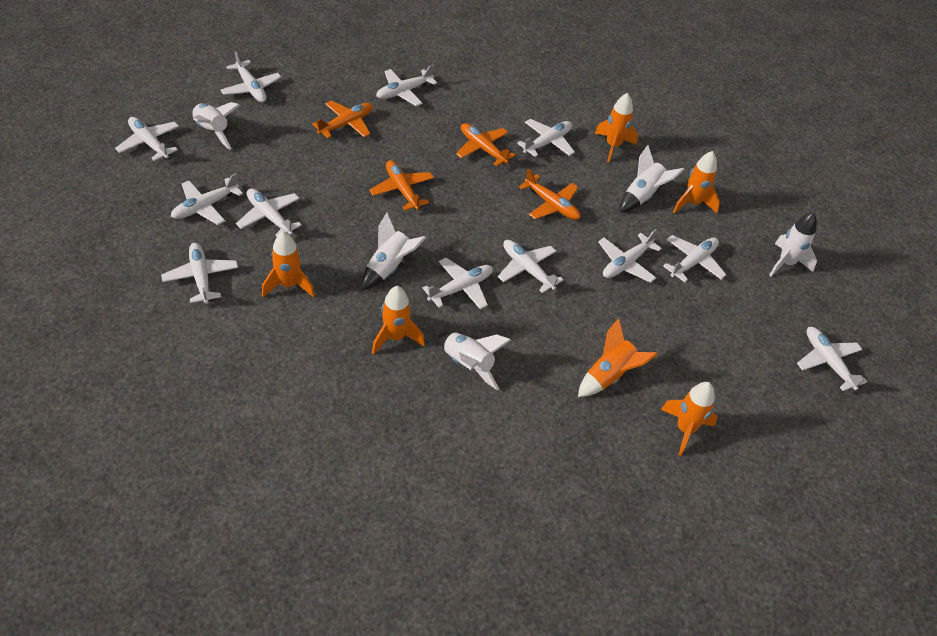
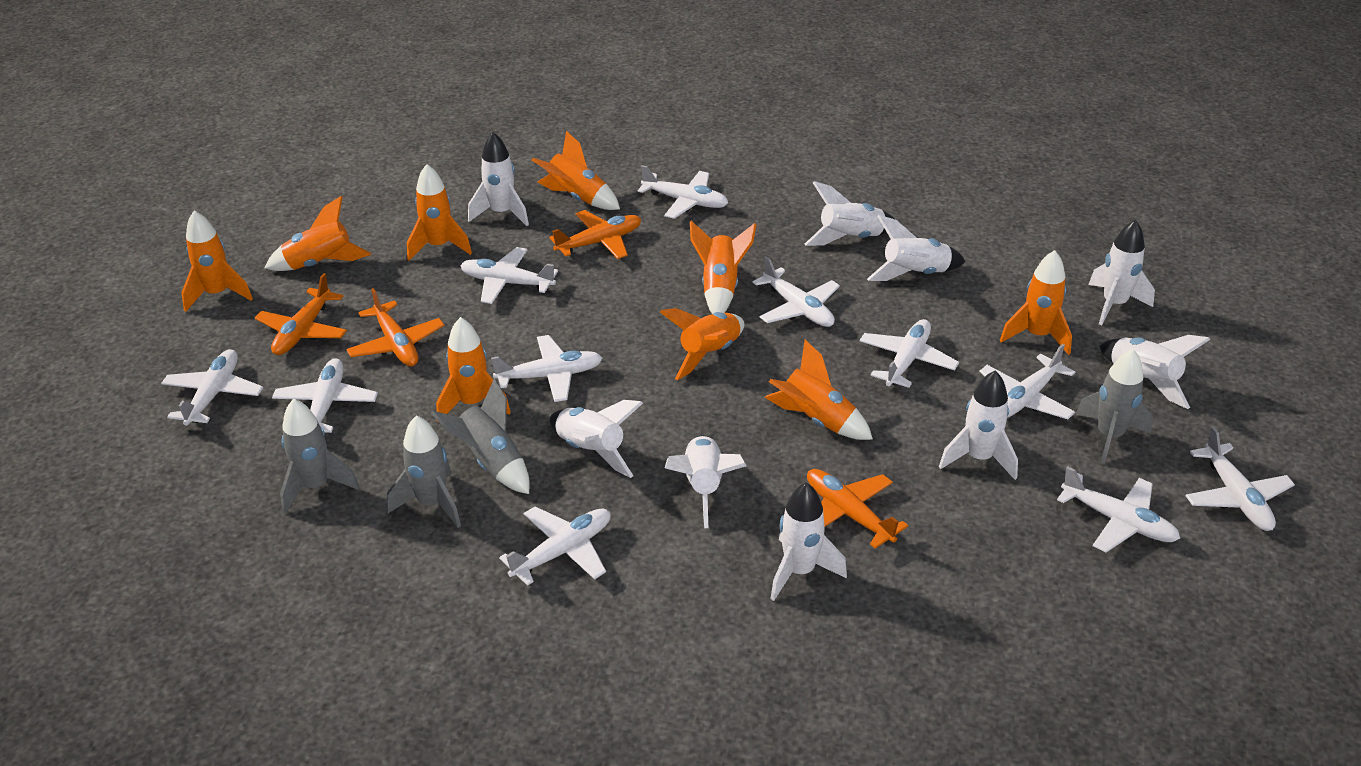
grey rocket: 0 -> 4
orange rocket: 6 -> 9
white plane: 12 -> 11
white rocket: 5 -> 9

